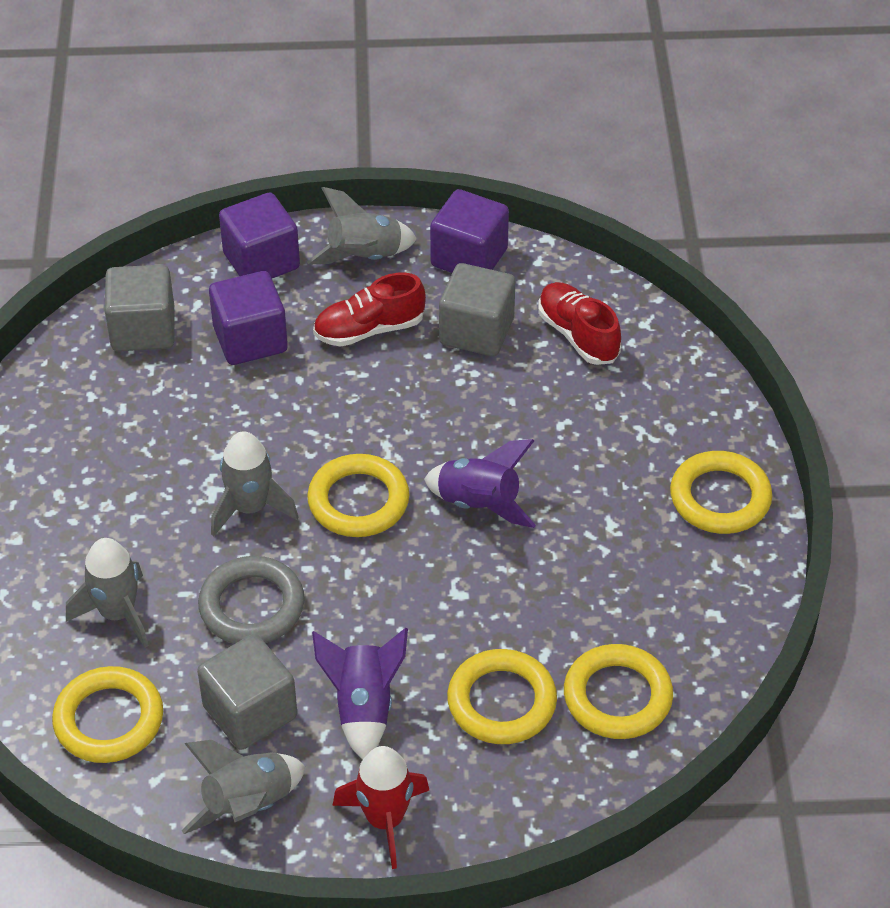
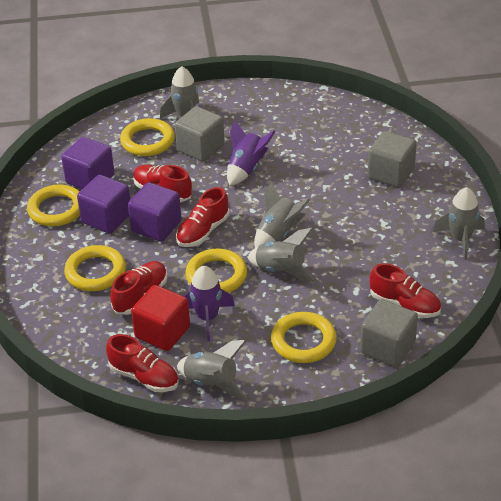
grey ring: 1 -> 0
grey rocket: 4 -> 5
red cube: 0 -> 1
red rocket: 1 -> 0
red shoe: 2 -> 5

